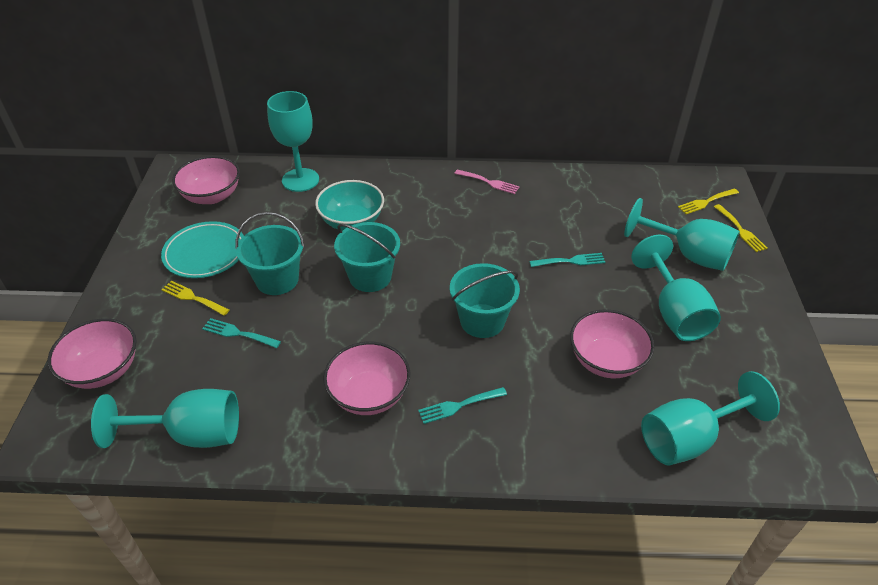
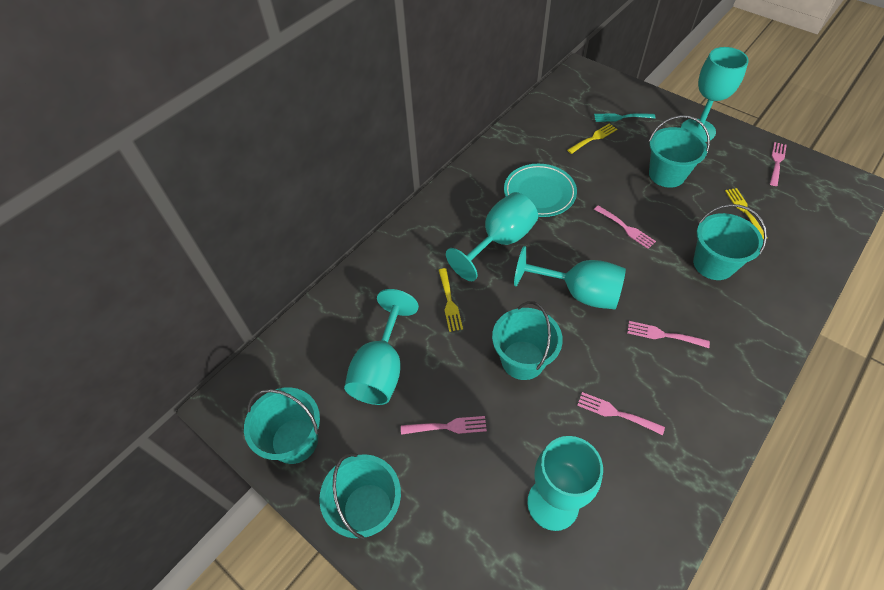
pink bowl: 4 -> 0
pink fork: 1 -> 5
turquoise bowl: 1 -> 0
turquoise bucket: 3 -> 5
turquoise fork: 3 -> 1

